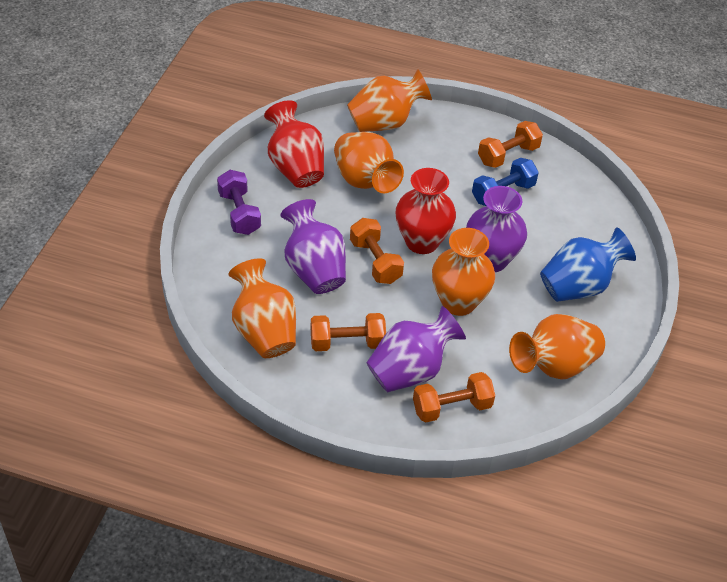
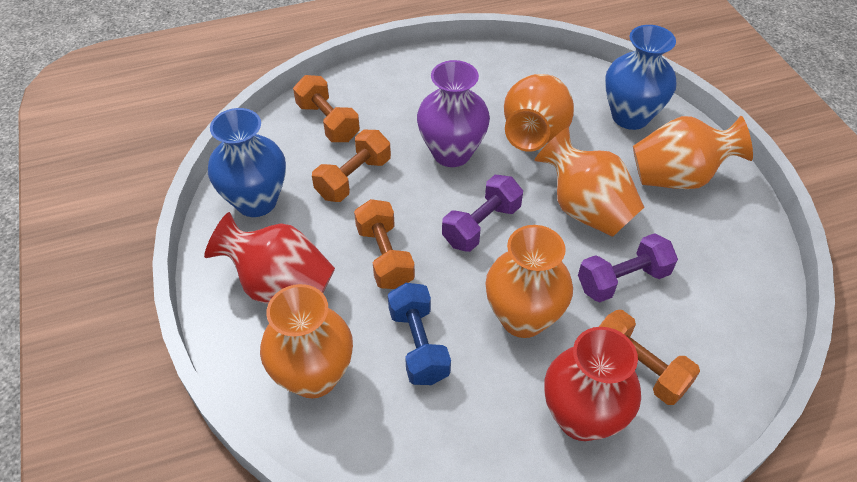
blue vase: 1 -> 2
purple dumbbell: 1 -> 2
purple vase: 3 -> 1

